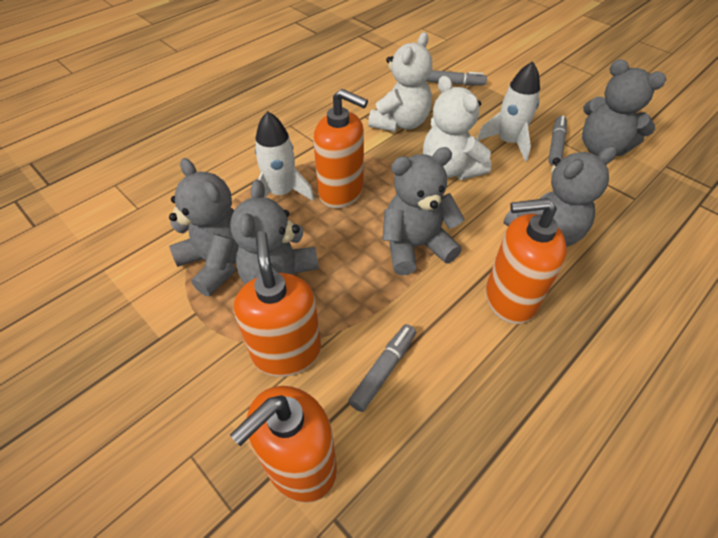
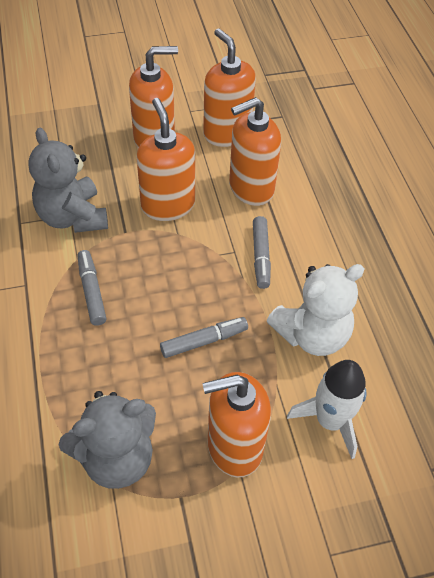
grey teddy bear: 5 -> 2
orange soap dispenser: 4 -> 5
white rocket: 2 -> 1
white teddy bear: 2 -> 1

